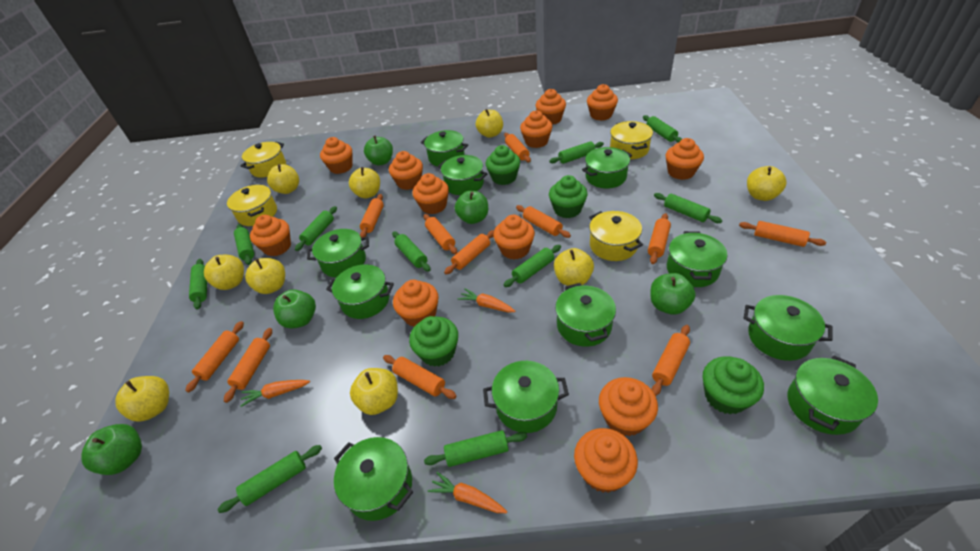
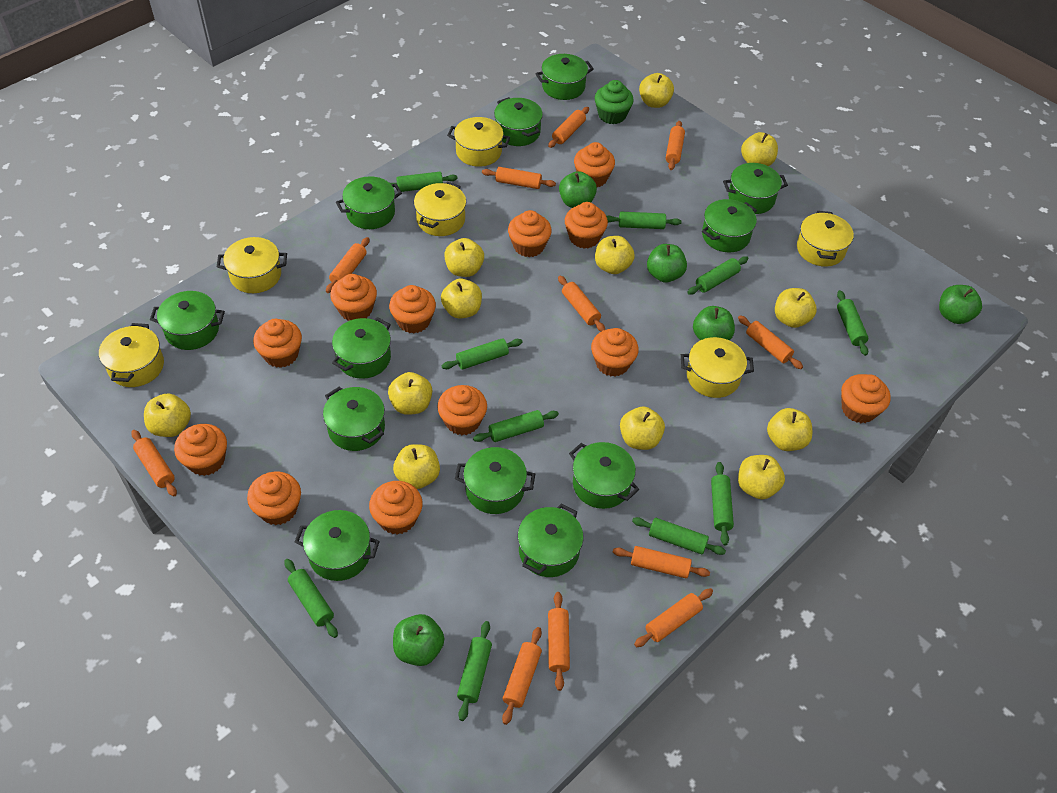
green cupcake: 4 -> 1
green pot: 11 -> 12
orange carrot: 3 -> 0
yellow apple: 9 -> 12
yellow pot: 4 -> 6

